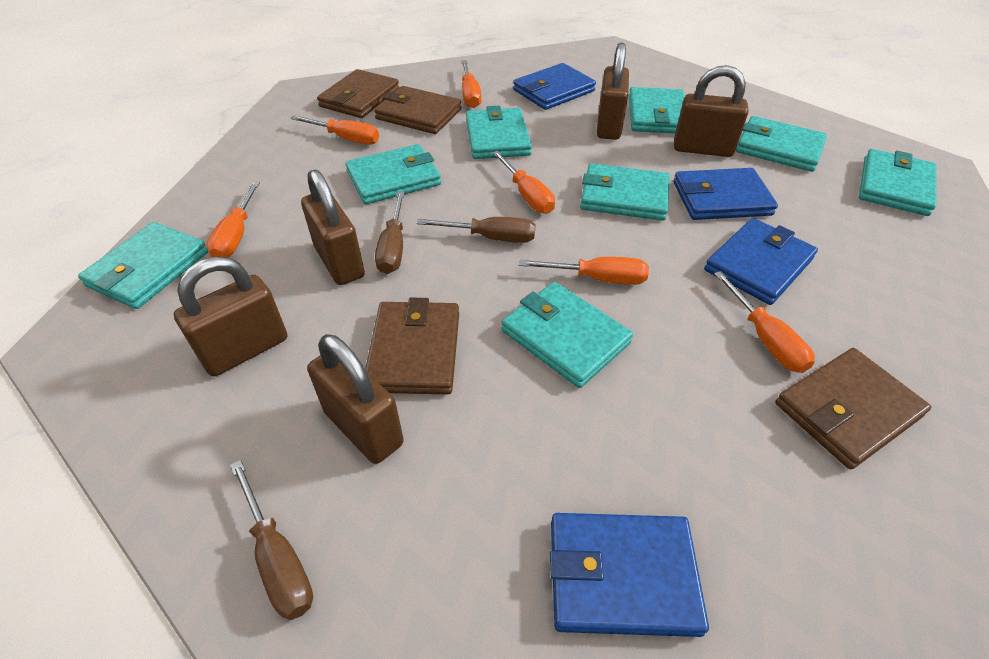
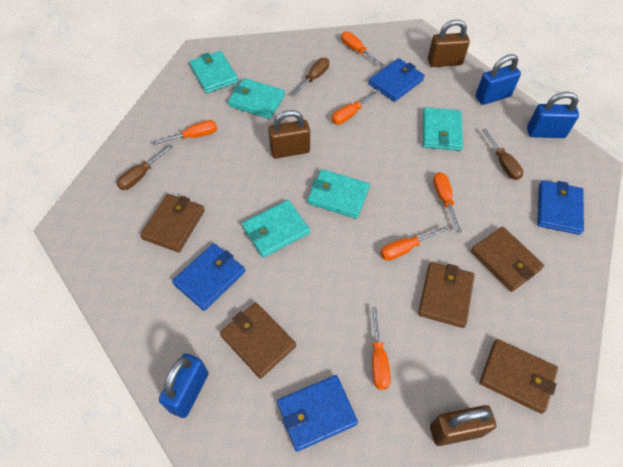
blue padlock: 0 -> 3
brown padlock: 5 -> 3
brown wallet: 4 -> 5
turquoise wallet: 8 -> 5

